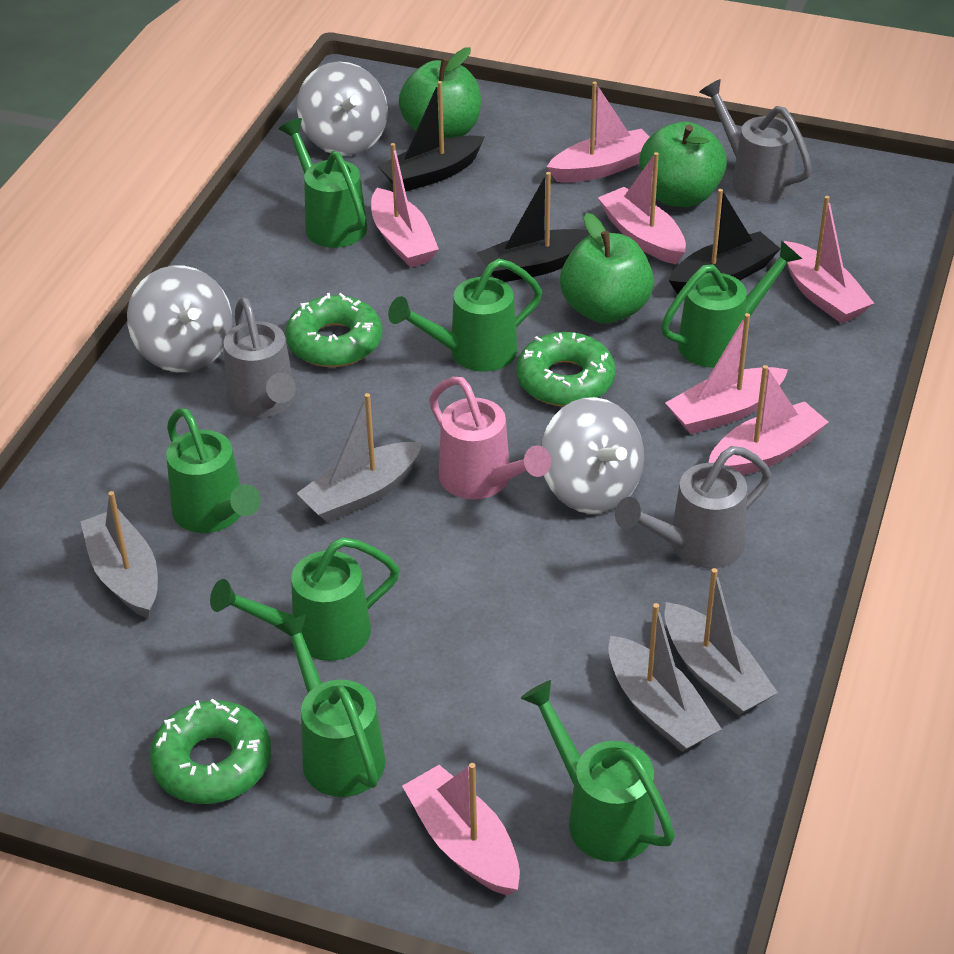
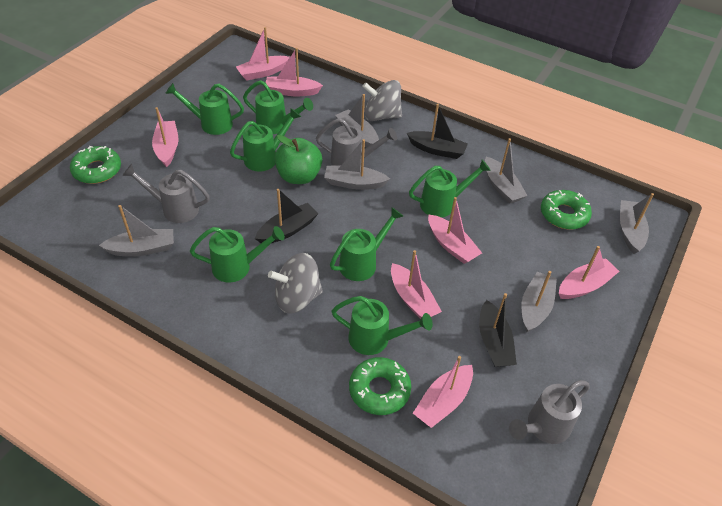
green apple: 3 -> 1
grey boat: 4 -> 6
grey spinning top: 3 -> 2
pink watering can: 1 -> 0

